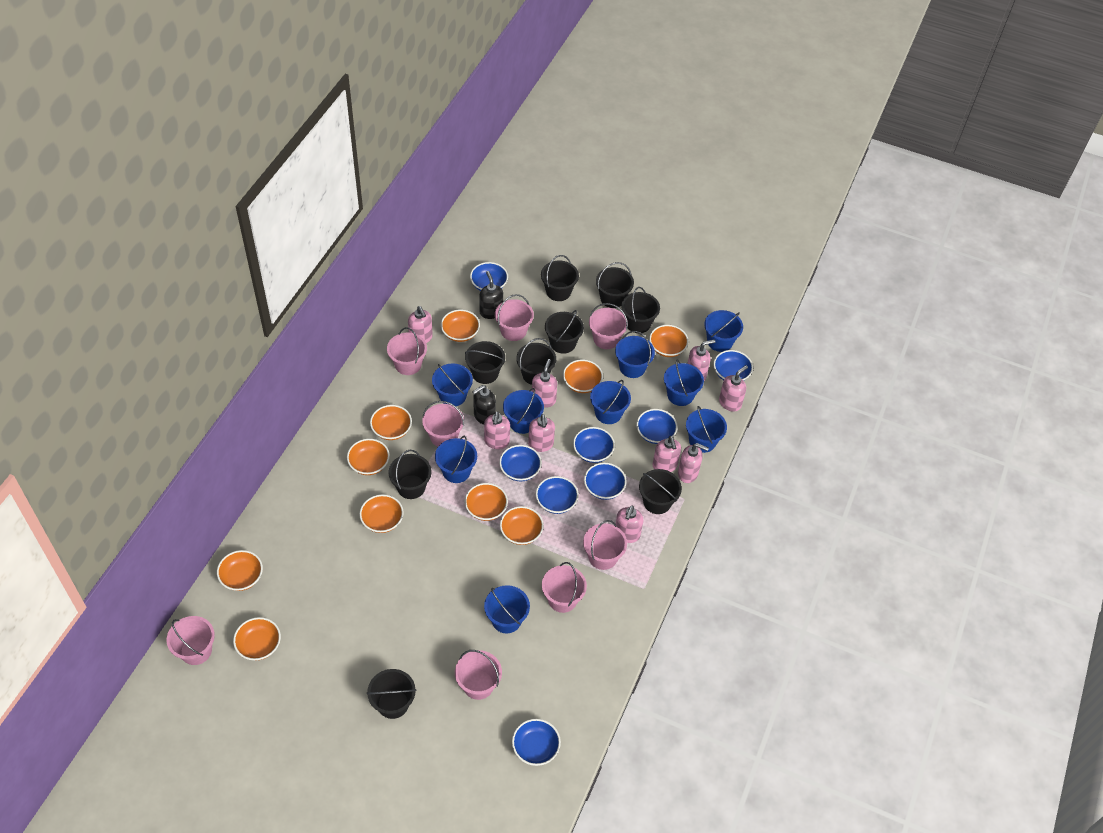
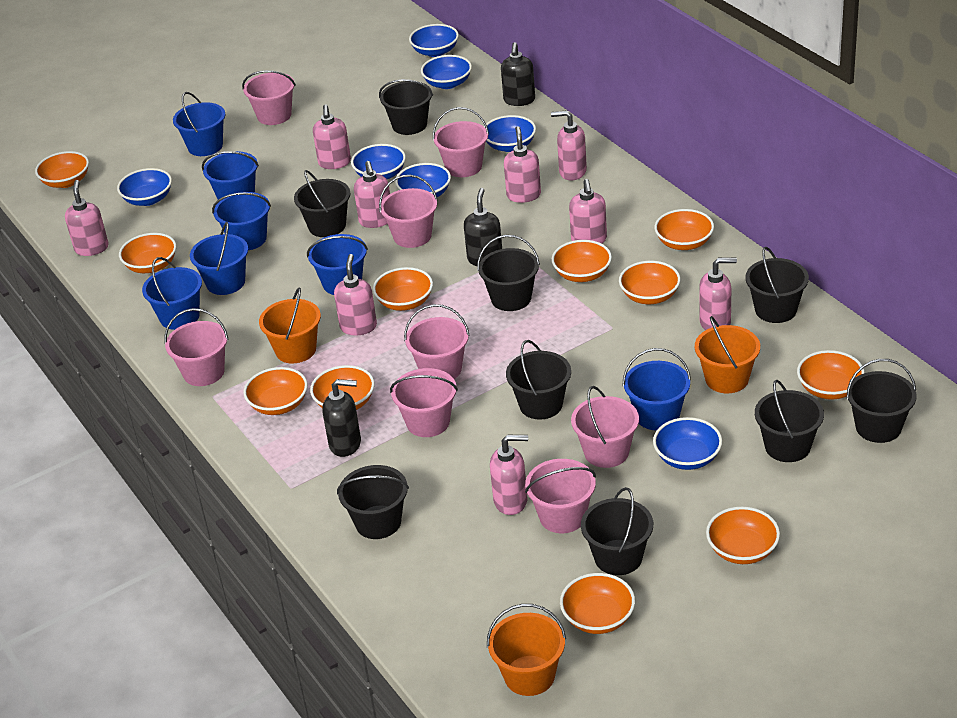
black soap dispenser: 2 -> 3
blue bowl: 8 -> 7
blue bucket: 9 -> 7
orange bowl: 10 -> 11
orange bucket: 0 -> 3

